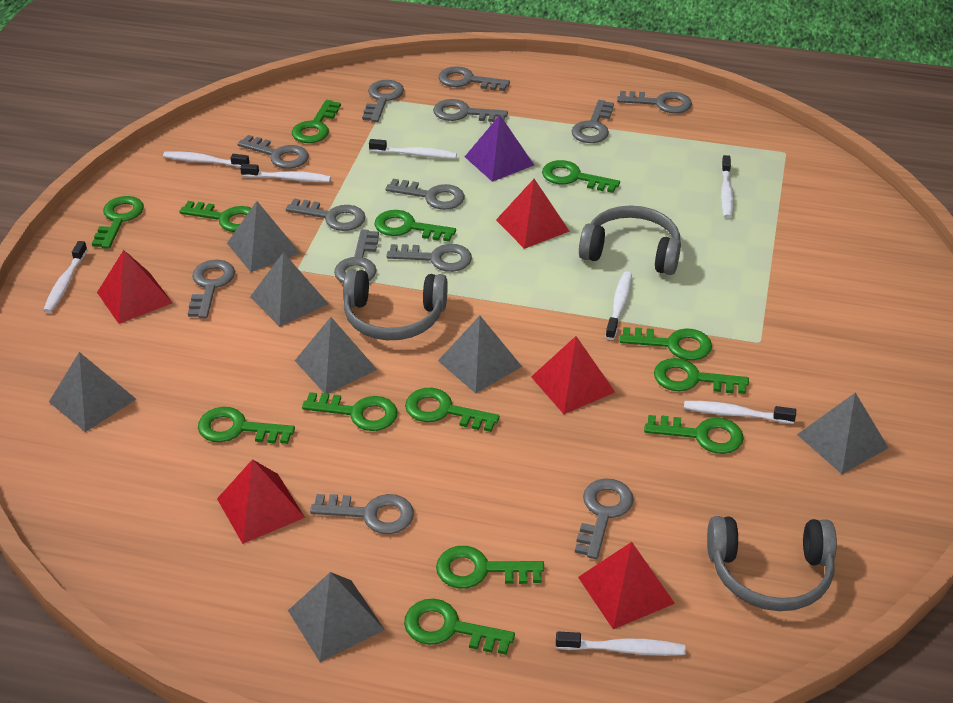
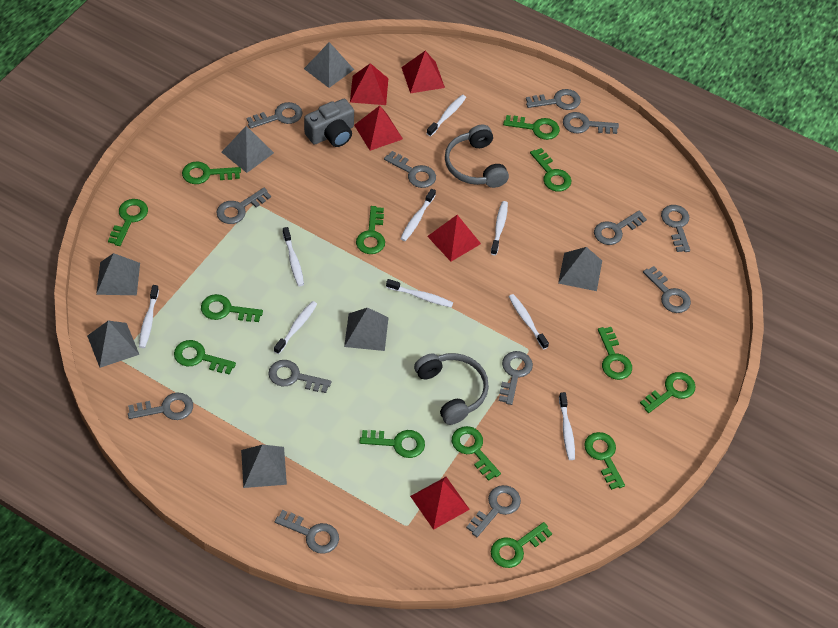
grey camera: 0 -> 1
grey headphones: 3 -> 2
purple pyramid: 1 -> 0
white toothbrush: 8 -> 9

